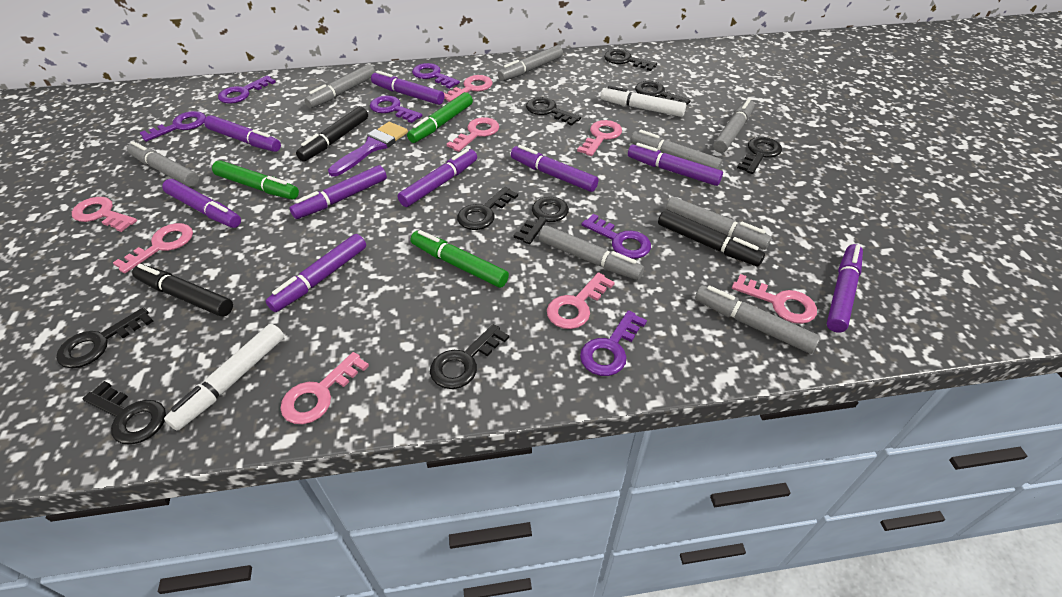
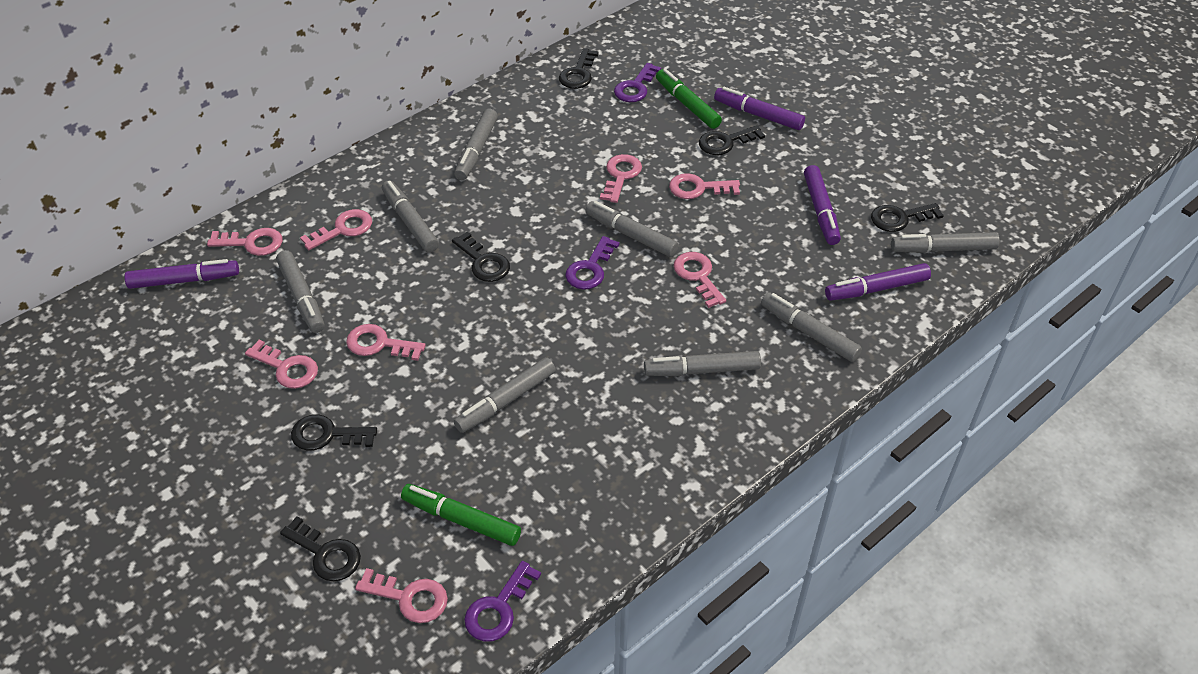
black key: 9 -> 6
black marker: 3 -> 0
green marker: 3 -> 2
purple brush: 1 -> 0
purple key: 6 -> 3
purple marker: 9 -> 4
white marker: 2 -> 0

